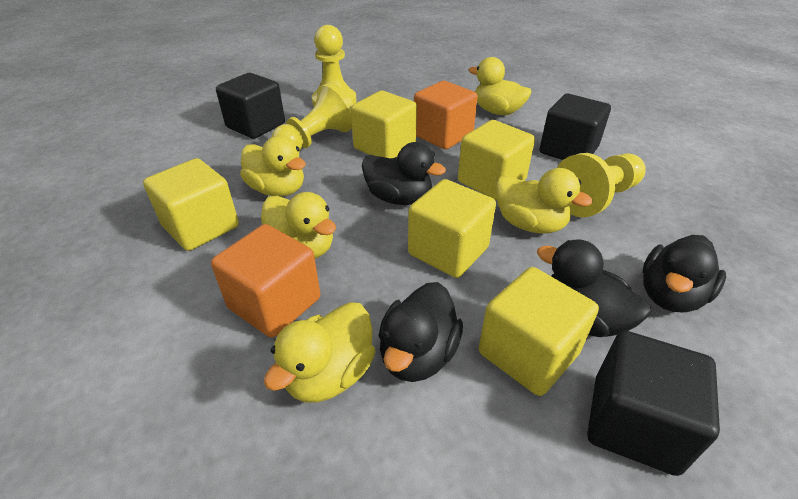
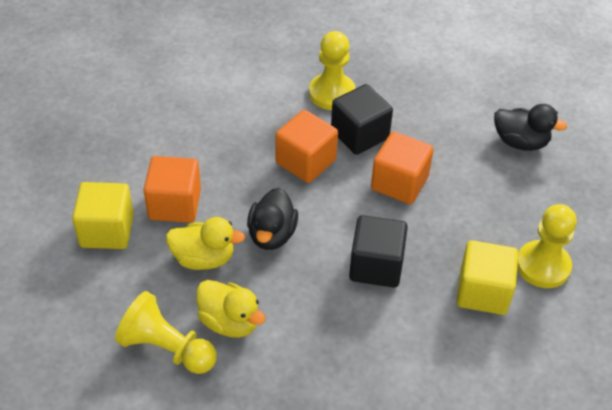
black cube: 3 -> 2
black duck: 4 -> 2
orange cube: 2 -> 3
yellow cube: 5 -> 2
yellow duck: 5 -> 2

